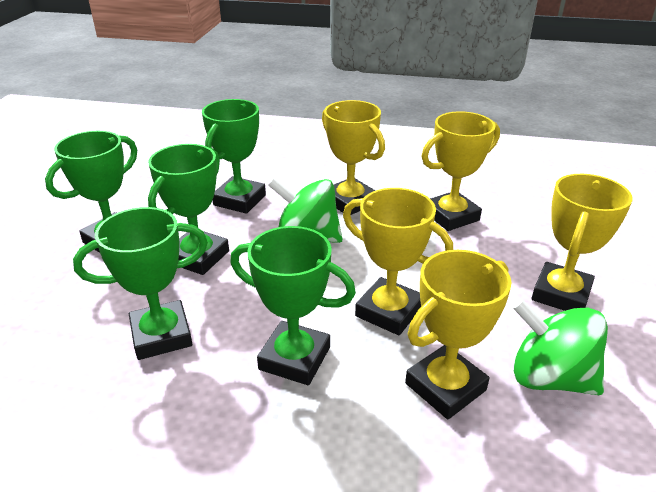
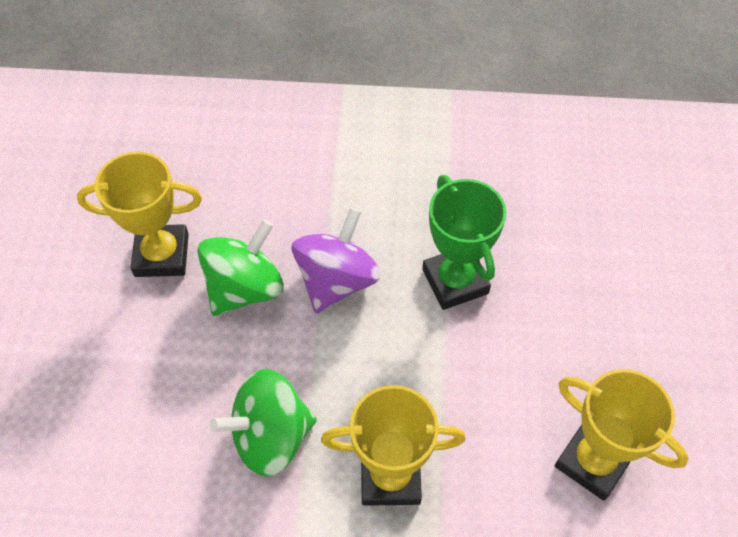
green trophy: 5 -> 1
purple spinning top: 0 -> 1
yellow trophy: 5 -> 3

